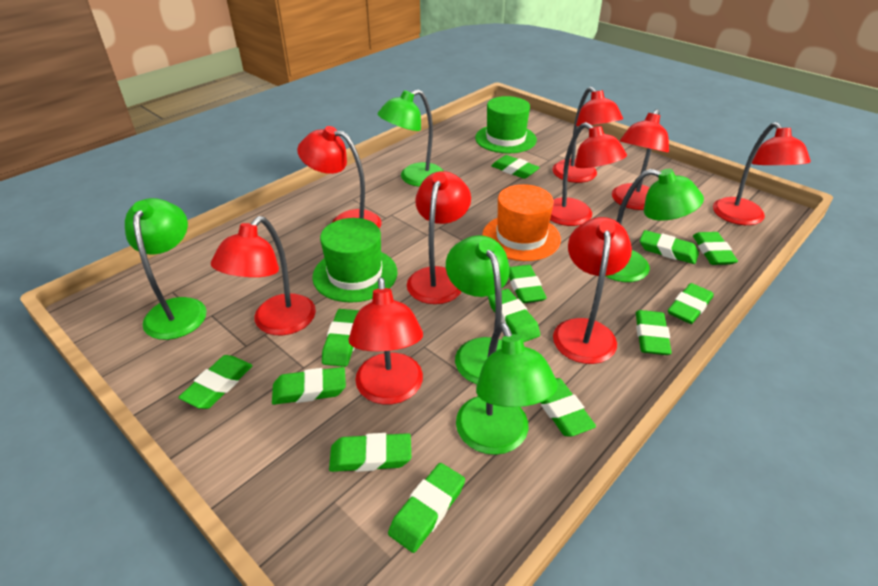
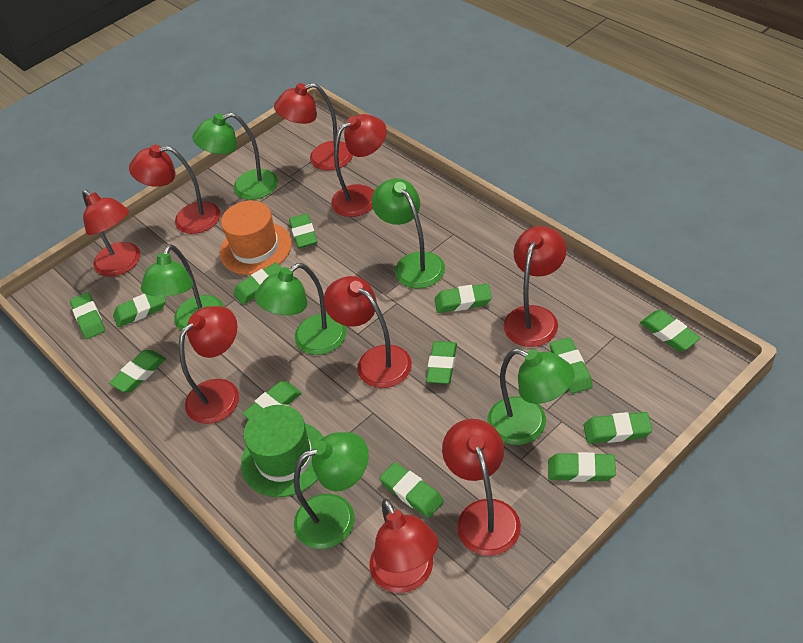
green hat: 2 -> 1
green lamp: 5 -> 6

